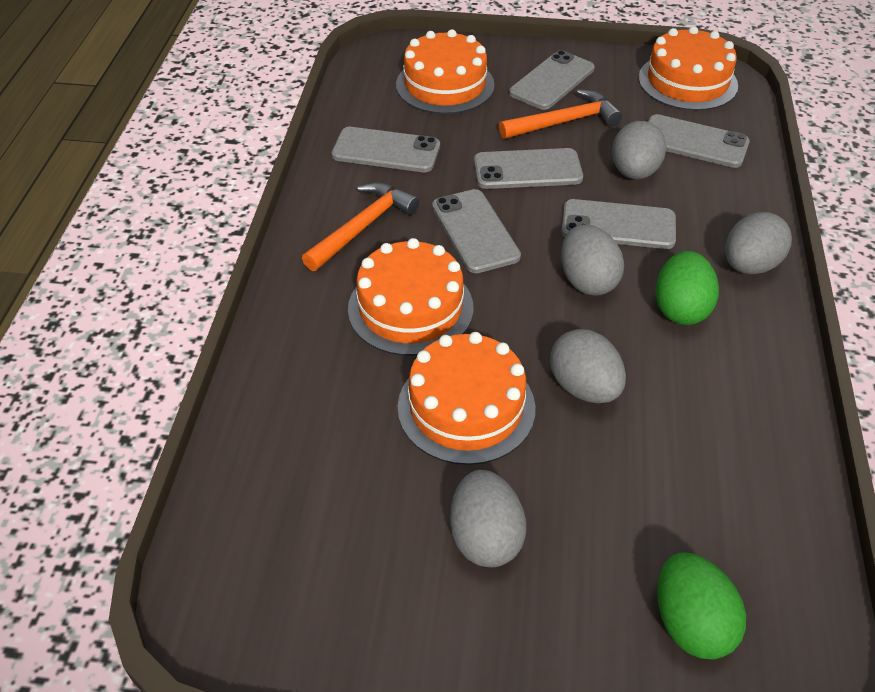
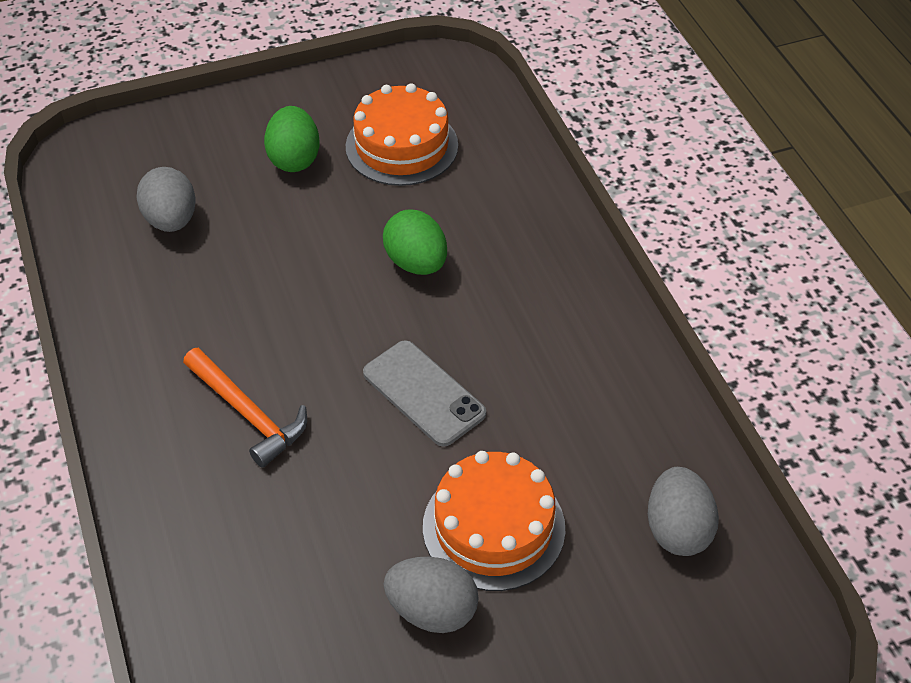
grey egg: 5 -> 3
grey phone: 6 -> 1
orange cake: 4 -> 2
orange hammer: 2 -> 1

